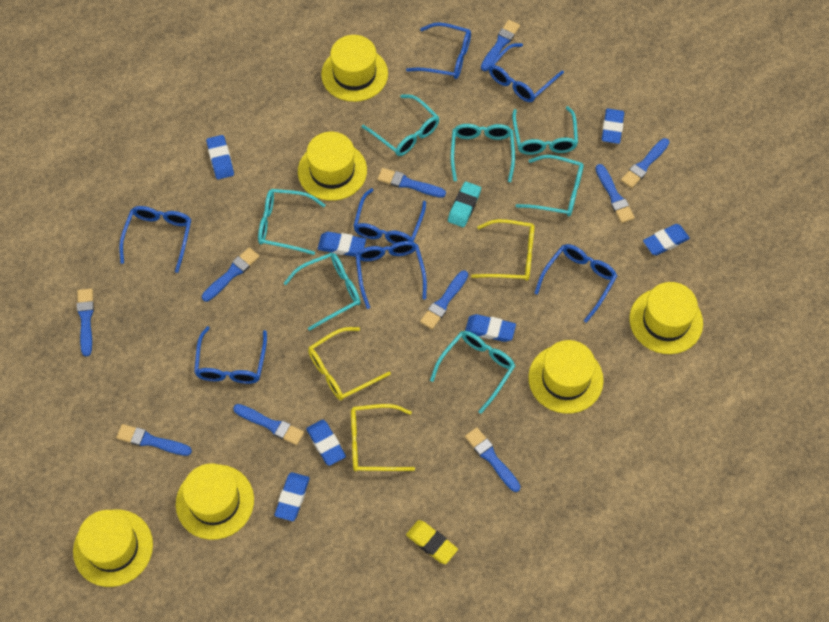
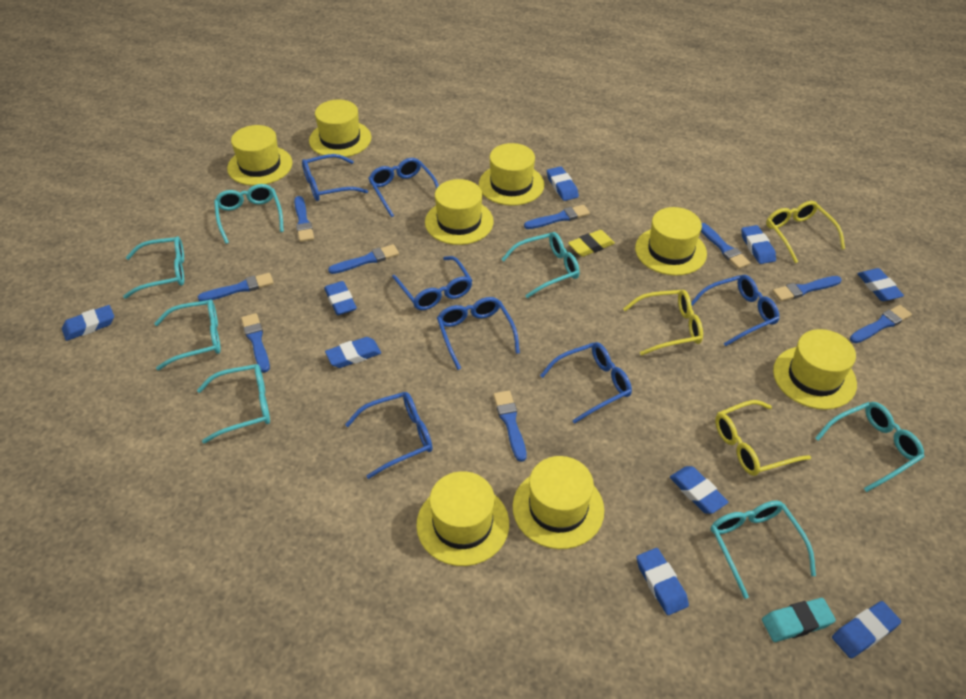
blue brush: 10 -> 9
blue eraser: 7 -> 9
yellow hat: 6 -> 8

